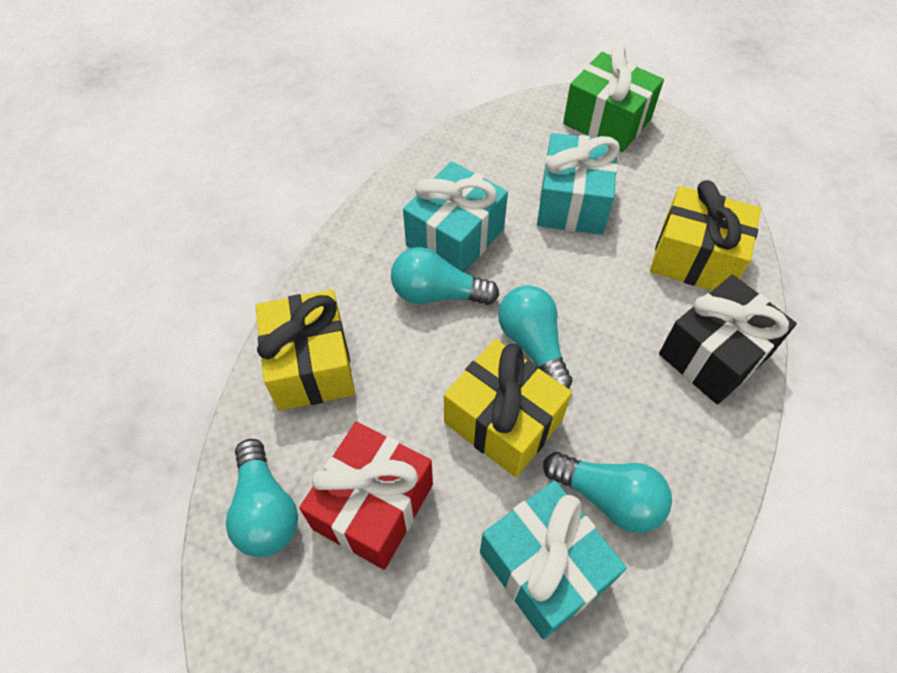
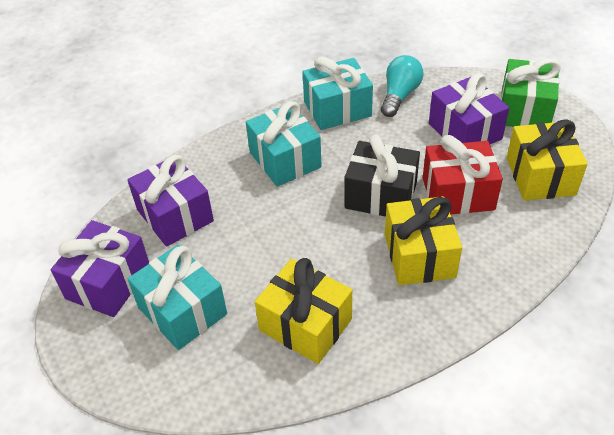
purple gift: 0 -> 3
turquoise light bulb: 4 -> 1

